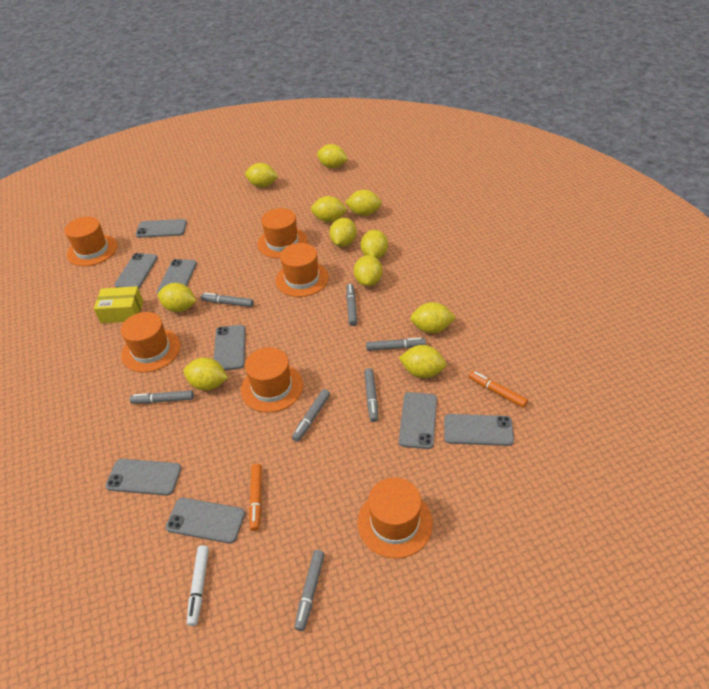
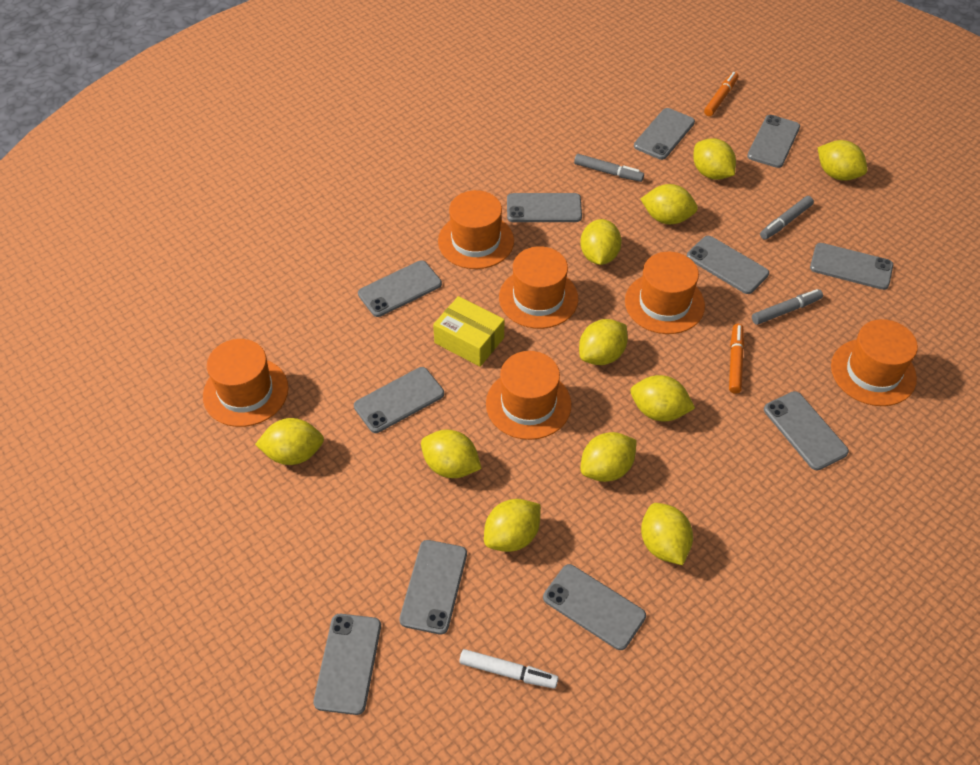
grey marker: 7 -> 3
grey phone: 8 -> 11

